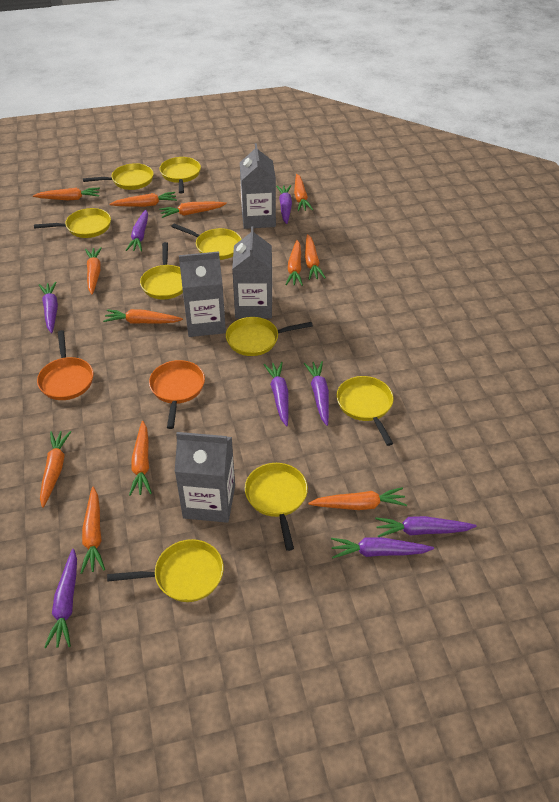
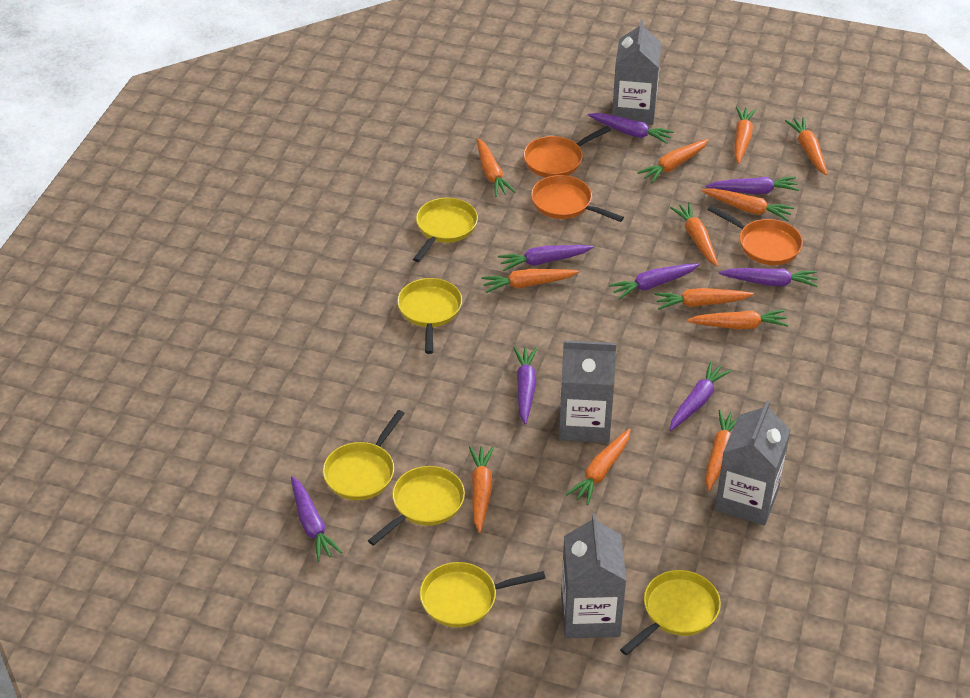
orange pan: 2 -> 3
yellow pan: 9 -> 6

